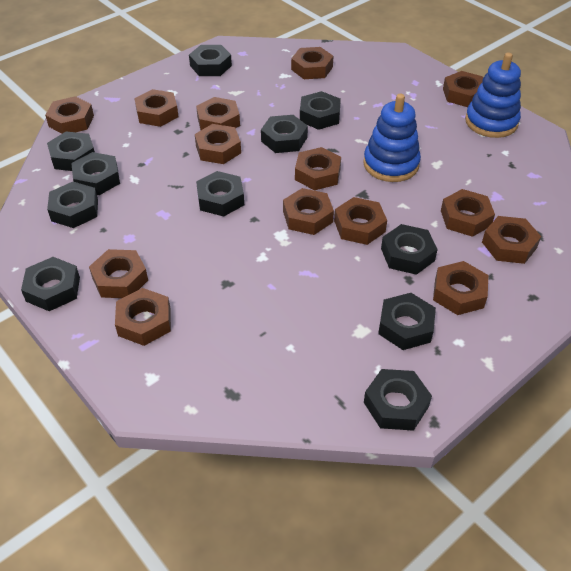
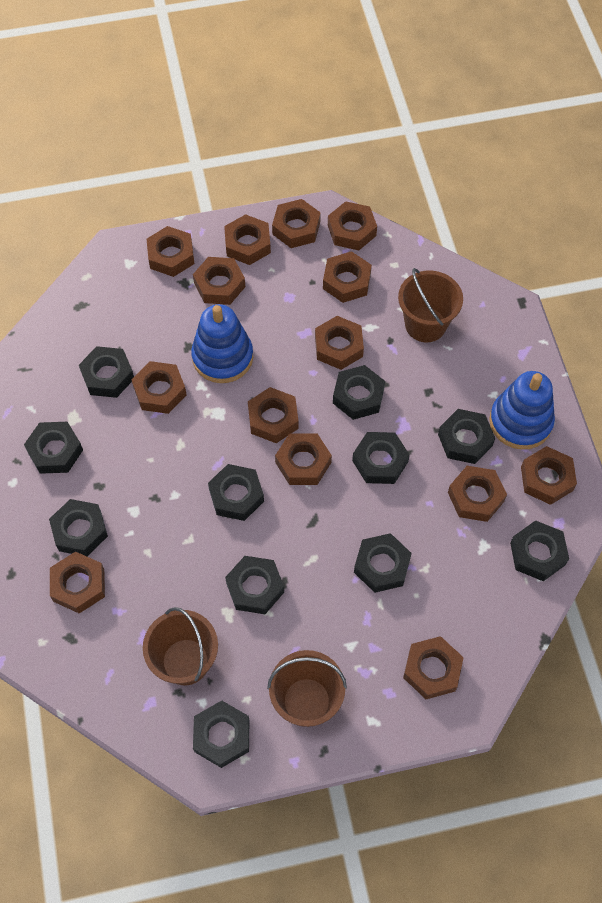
brown bucket: 0 -> 3

